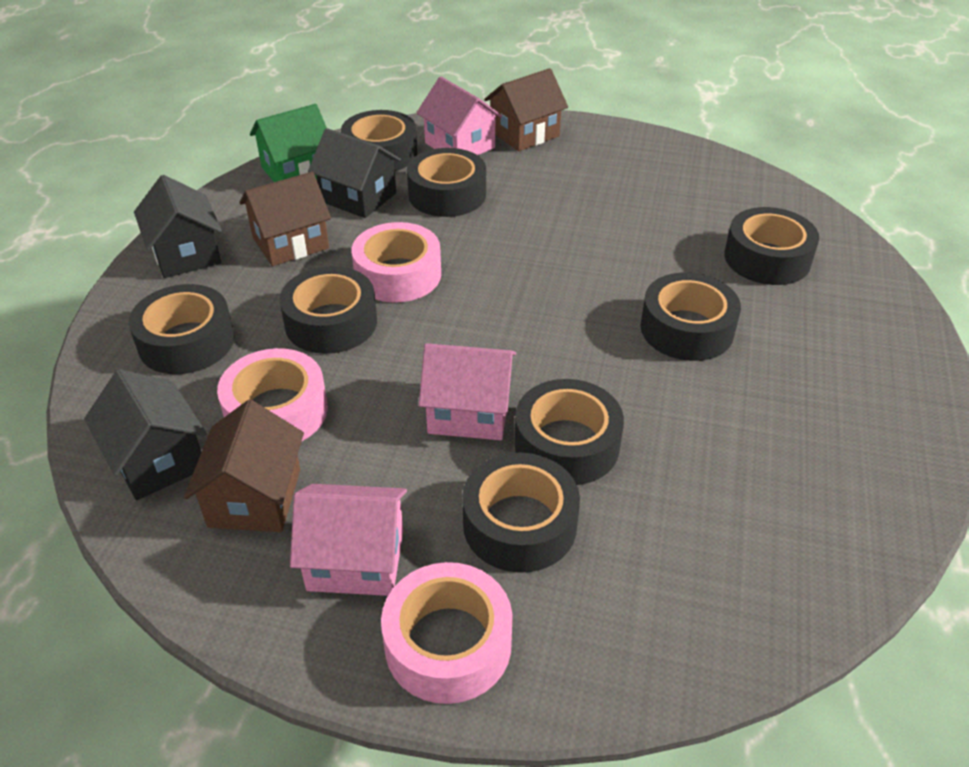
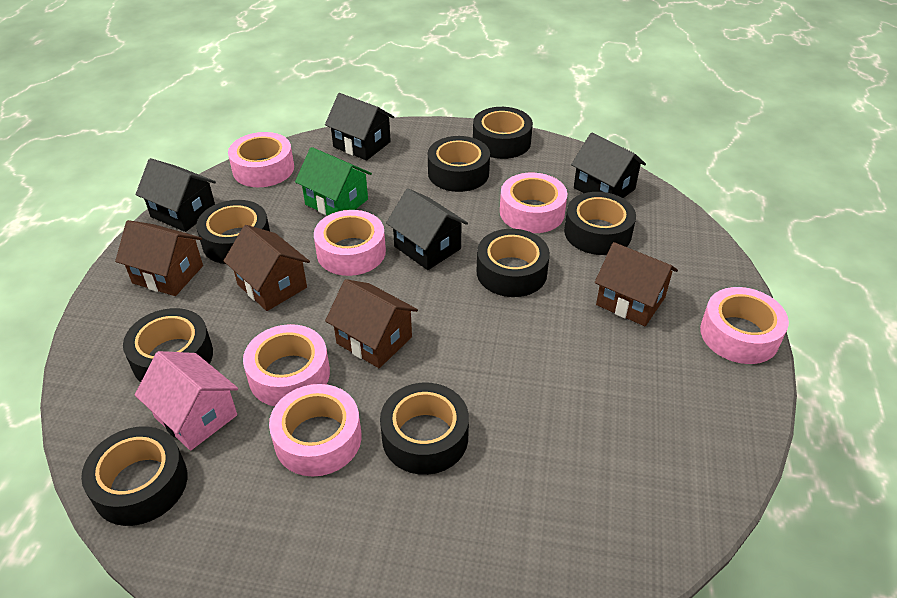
black house: 3 -> 4
brown house: 3 -> 4
pink house: 3 -> 1
pink tape: 3 -> 6

